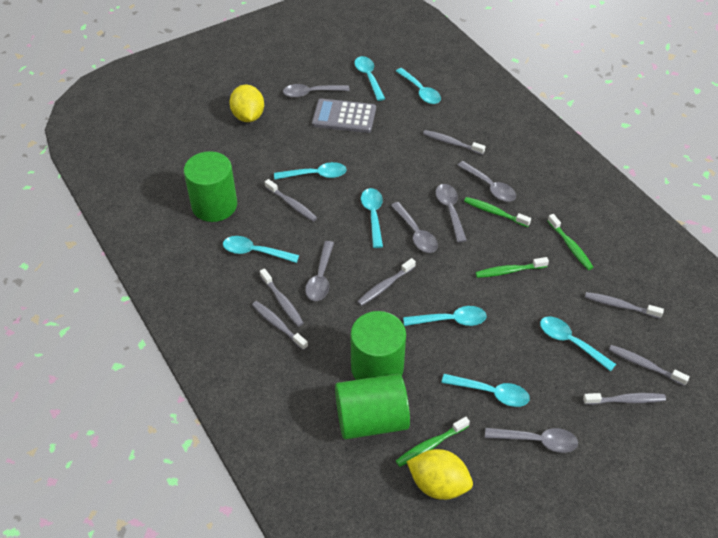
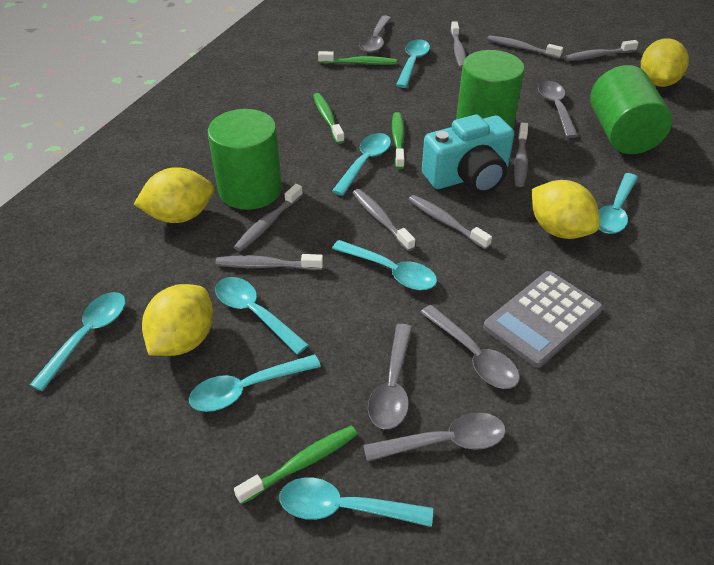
grey spoon: 6 -> 5
turquoise camera: 0 -> 1
yellow lemon: 2 -> 4

